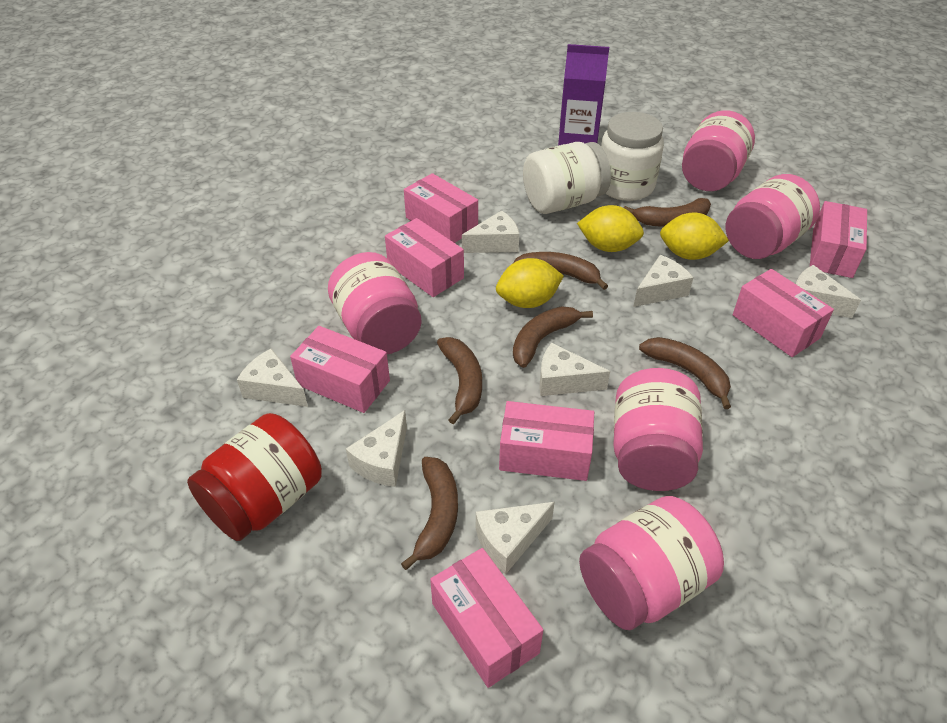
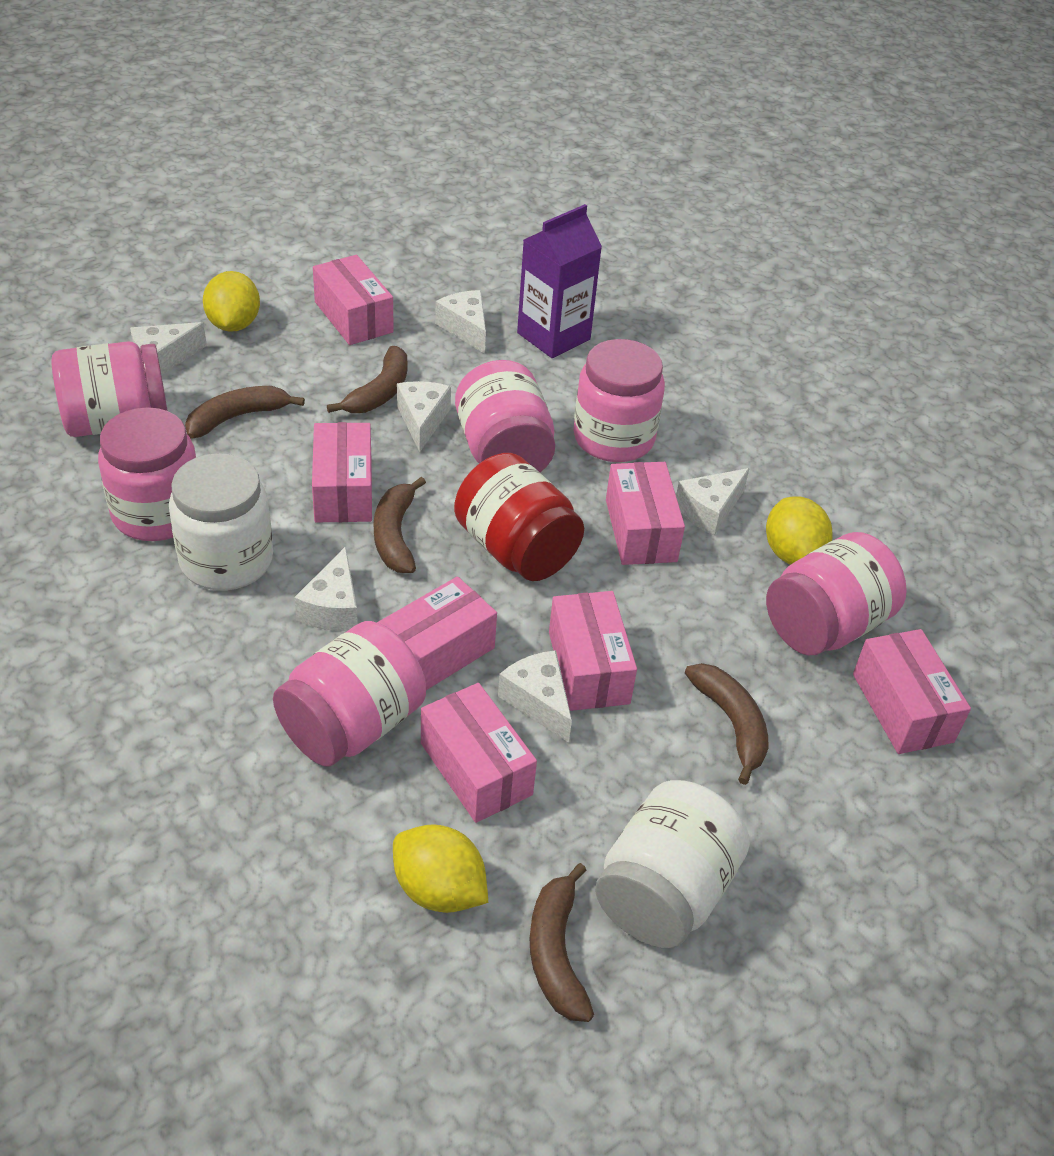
brown banana: 6 -> 5
pink jar: 5 -> 6
white cheese: 7 -> 6

